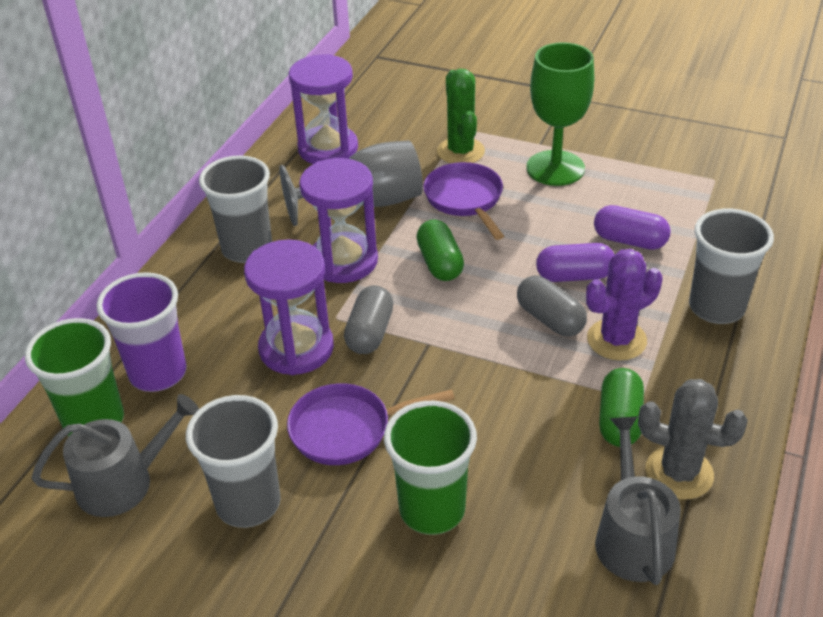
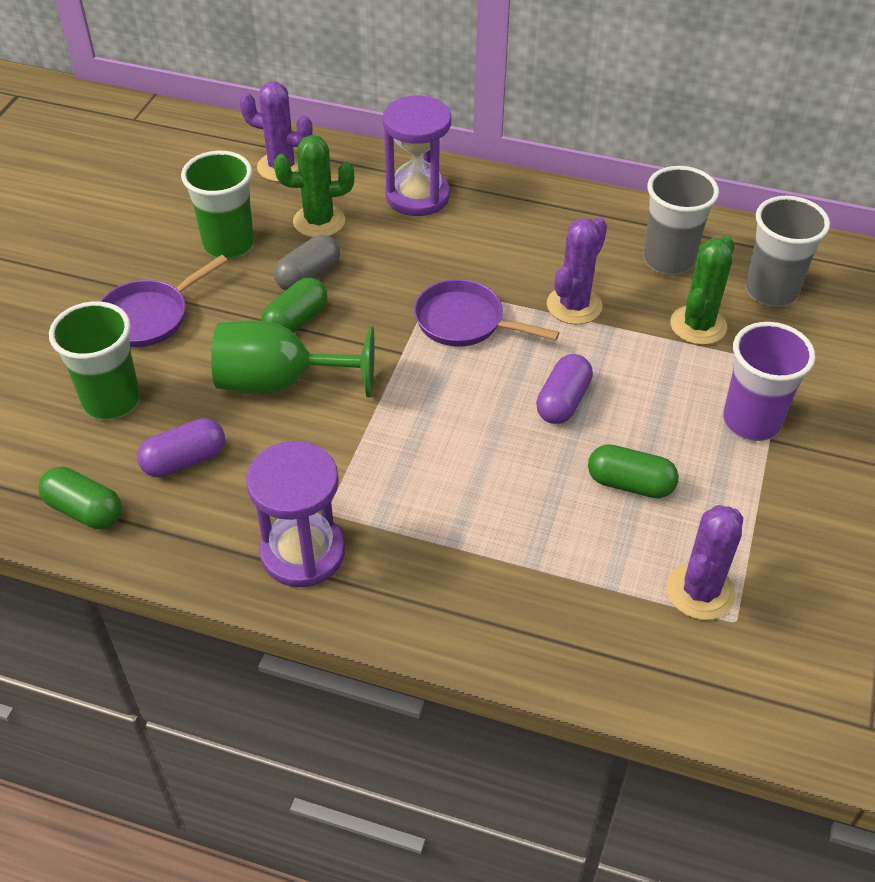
green cactus: 1 -> 2
green capsule: 2 -> 3
grey cactus: 1 -> 0
grey capsule: 2 -> 1
grey cup: 3 -> 2
grey goblet: 1 -> 0
grey watering can: 2 -> 0
purple cactus: 1 -> 3
purple hourglass: 3 -> 2

